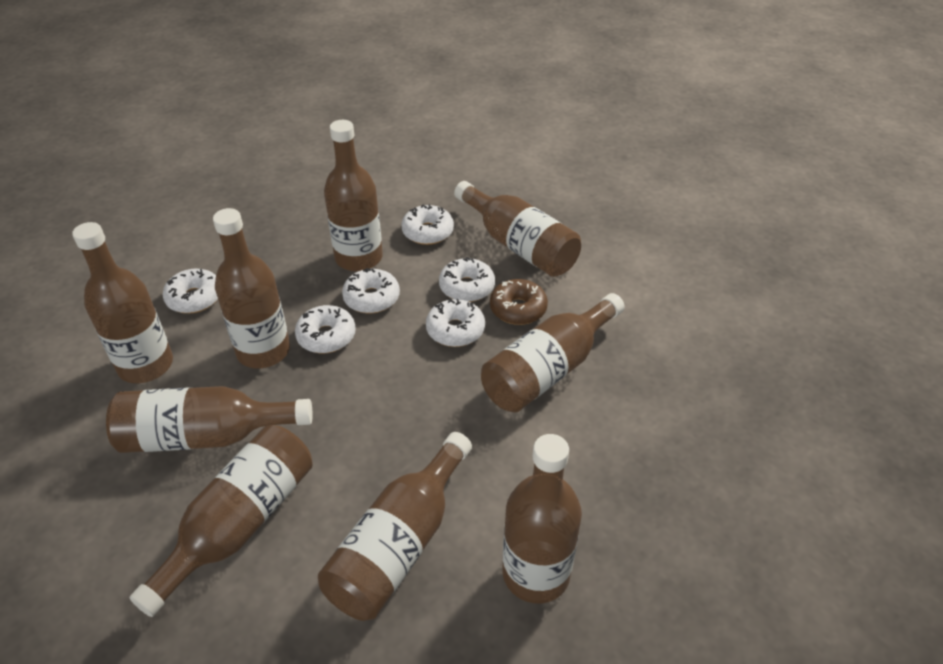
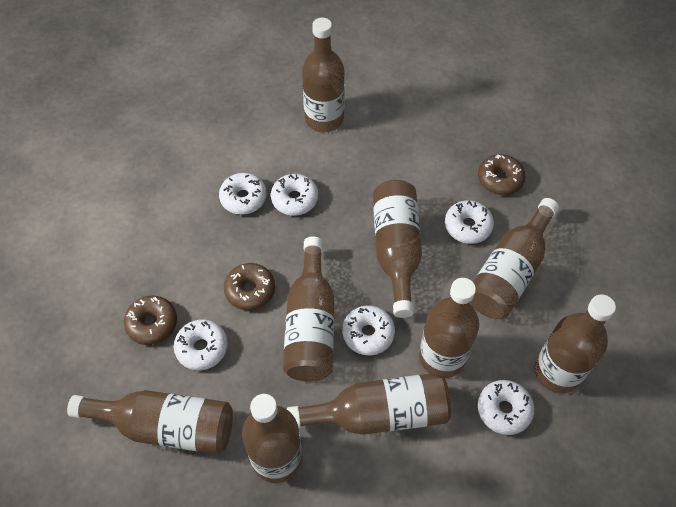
brown donut: 1 -> 3

